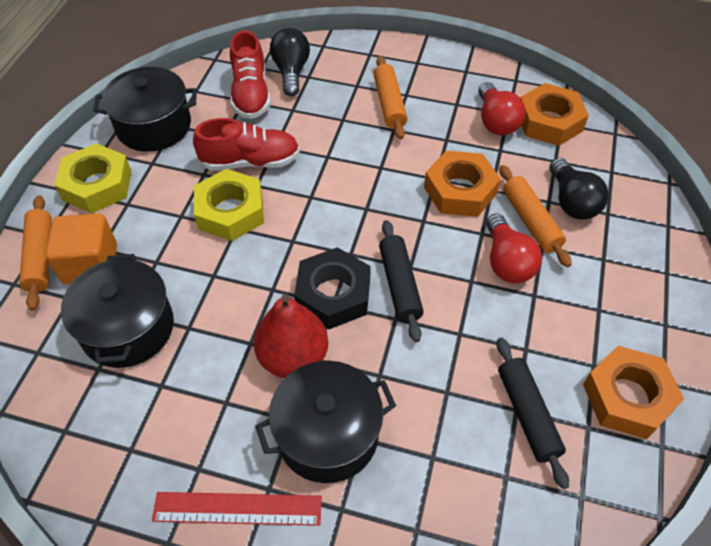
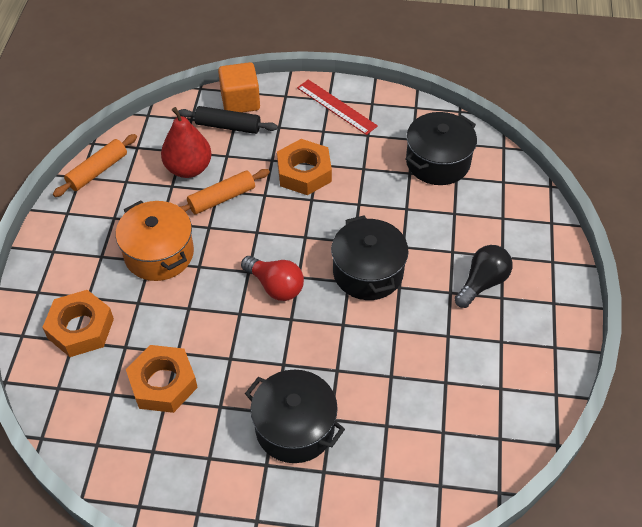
black light bulb: 2 -> 1
black nut: 1 -> 0
black rolling pin: 2 -> 1
orange pot: 0 -> 1
orange rolling pin: 3 -> 2
red light bulb: 2 -> 1
red shoe: 2 -> 0
yellow nut: 2 -> 0

